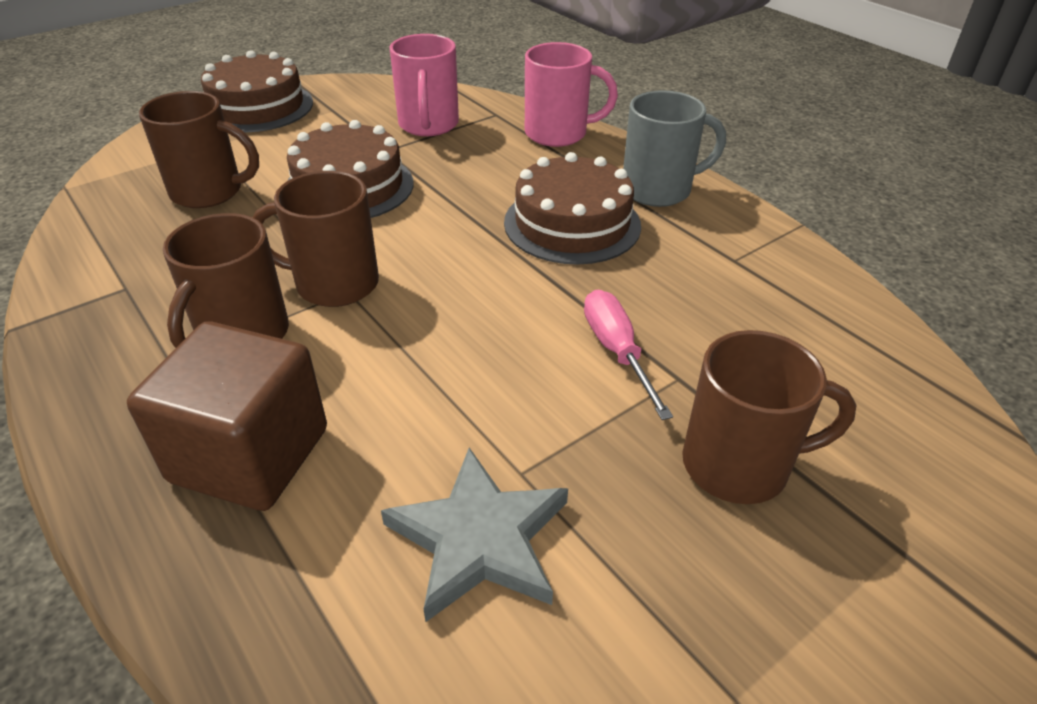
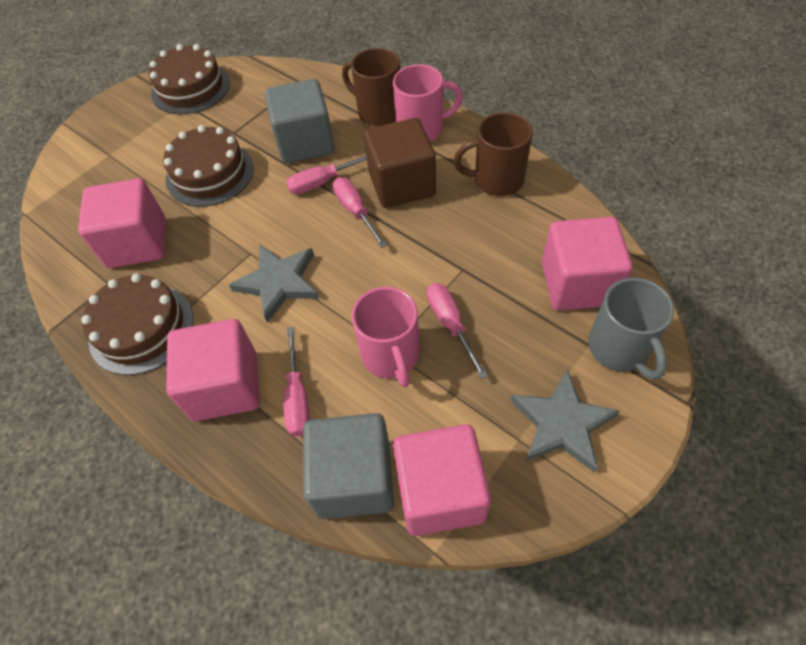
brown mug: 4 -> 2
grey cube: 0 -> 2
grey star: 1 -> 2
pink cube: 0 -> 4
pink screwdriver: 1 -> 4

